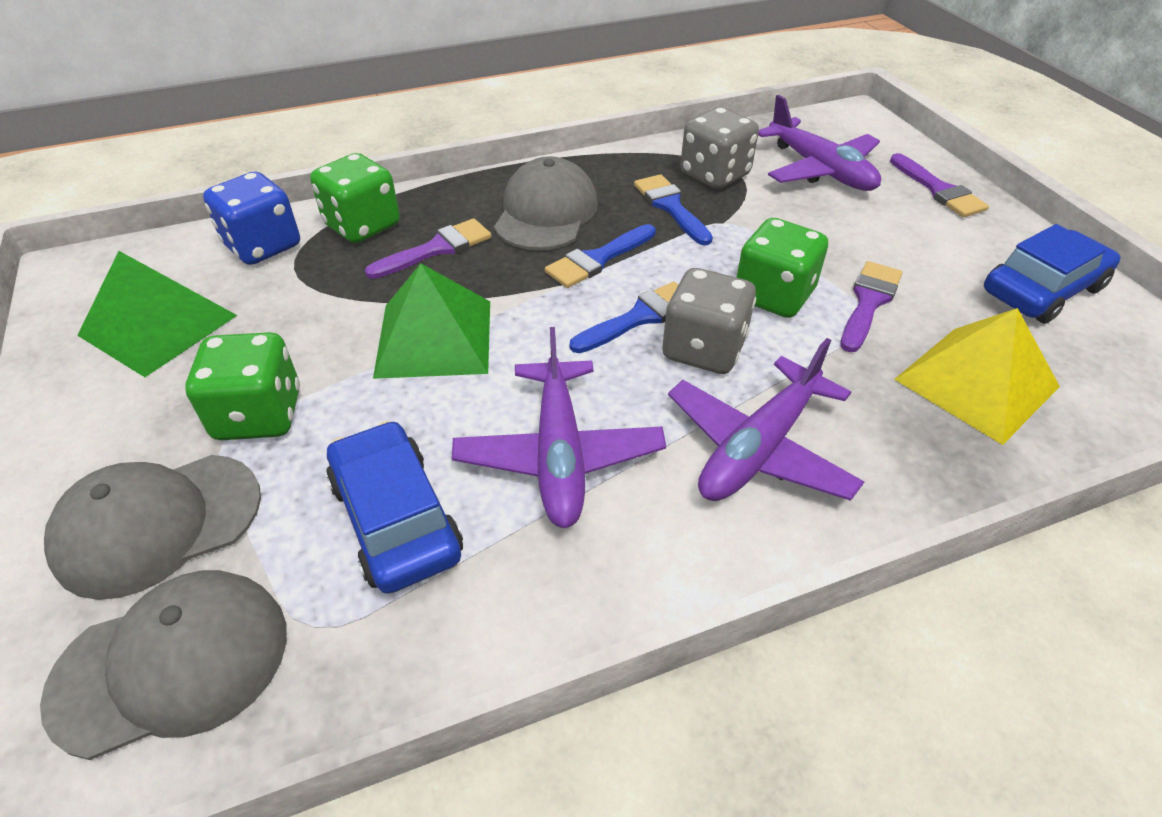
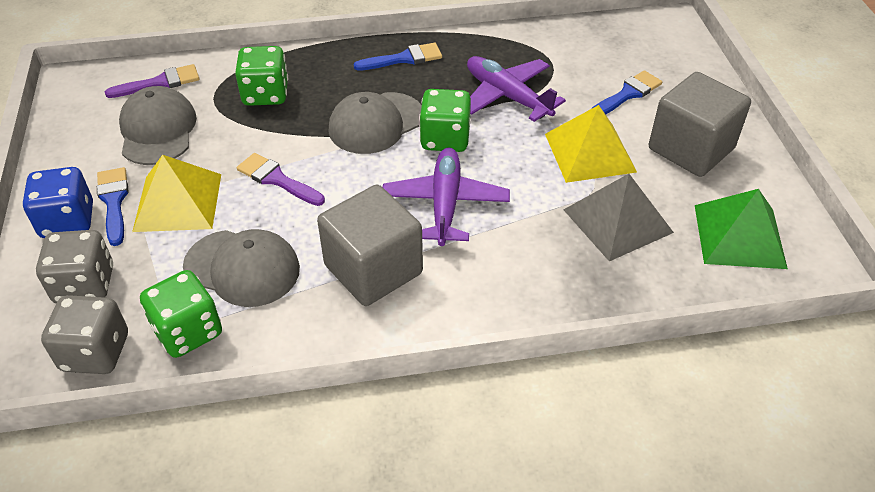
blue car: 2 -> 0
green pyramid: 2 -> 1
grey cube: 0 -> 2
grey pyramid: 0 -> 1
purple brush: 3 -> 2
purple plane: 3 -> 2
yellow pyramid: 1 -> 2

